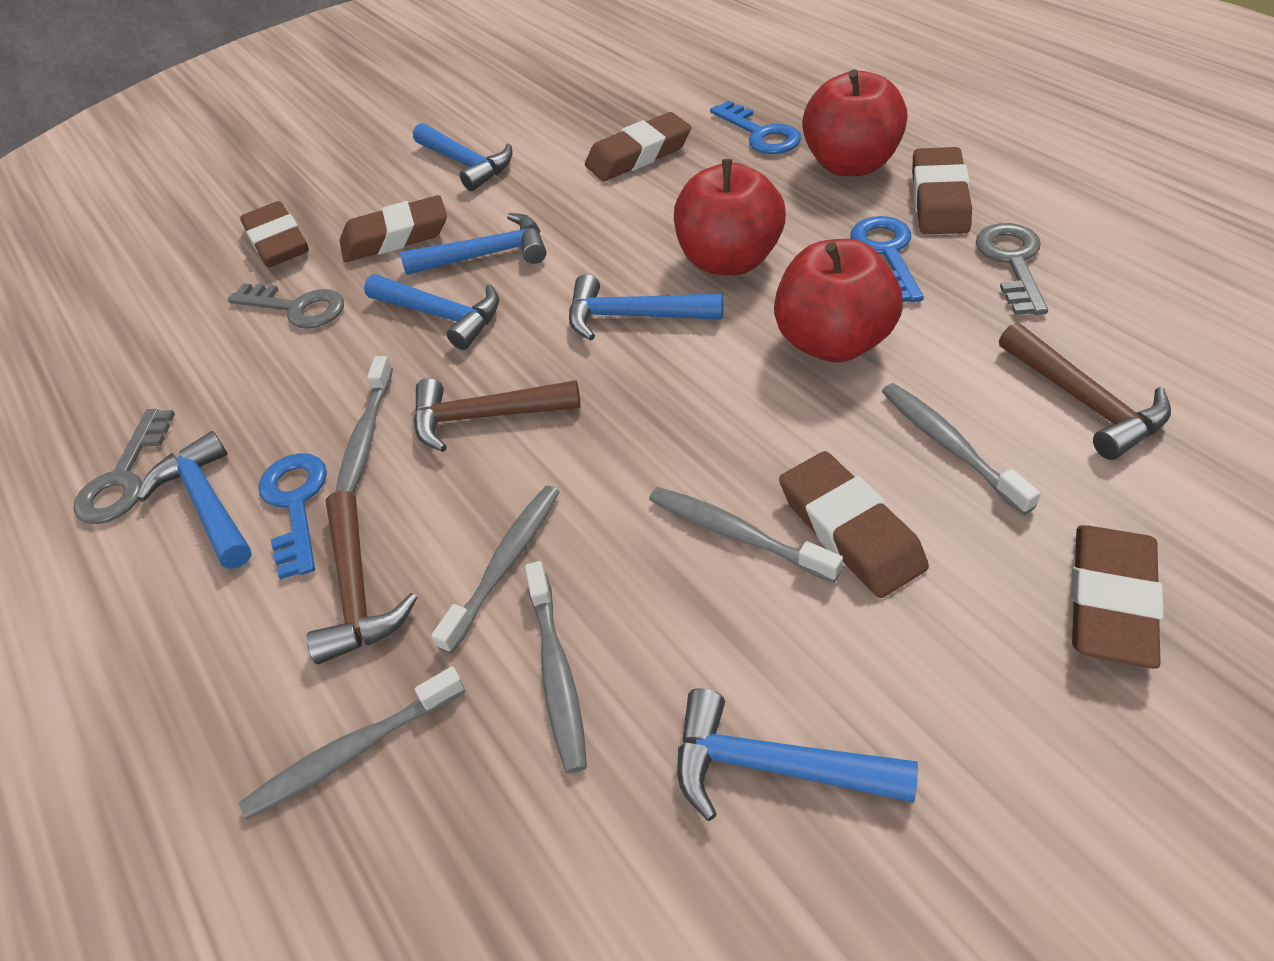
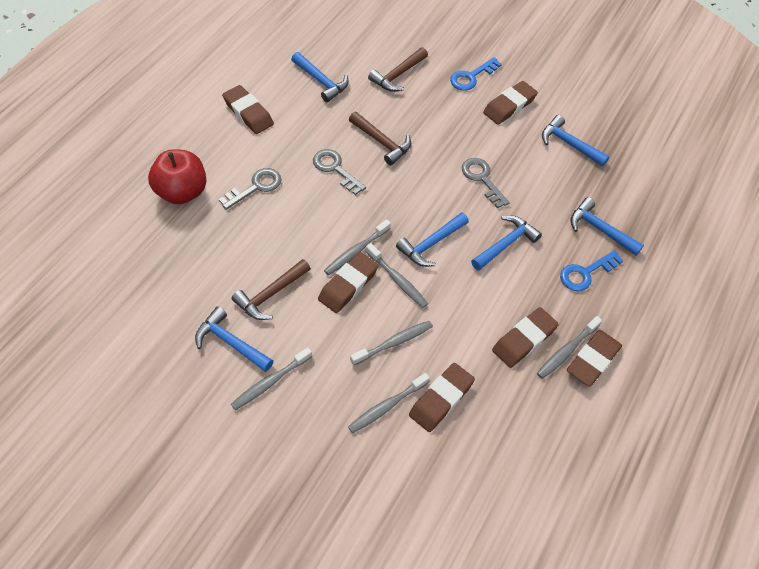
blue key: 3 -> 2
red apple: 3 -> 1

